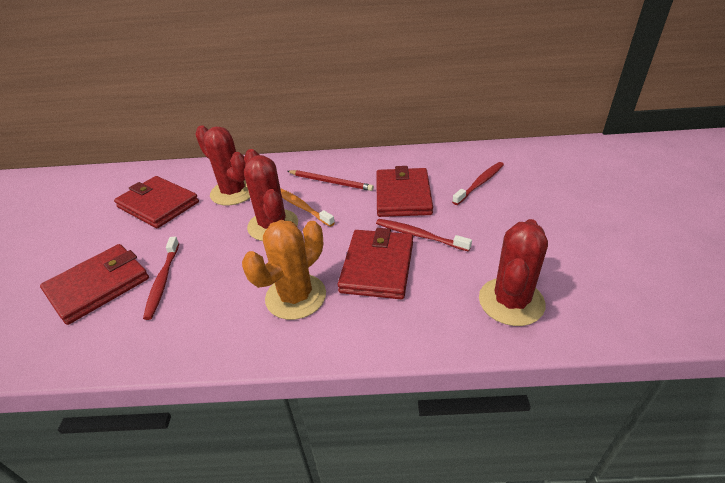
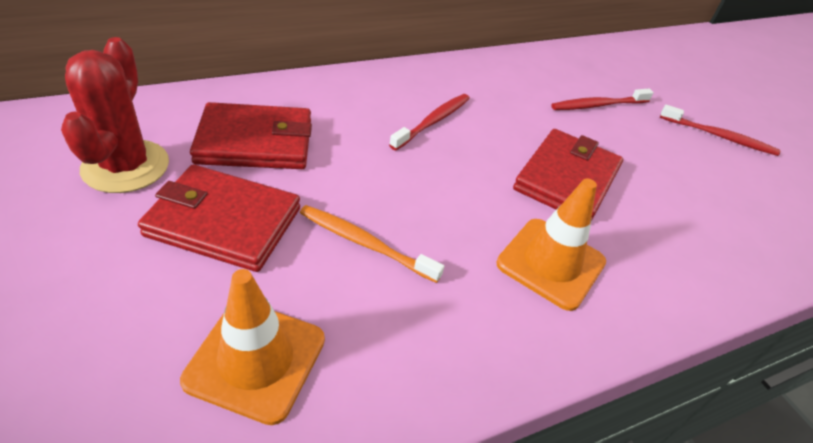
orange cactus: 1 -> 0
orange traffic cone: 0 -> 2
red cactus: 3 -> 1
red pencil: 1 -> 0
red wallet: 4 -> 3

